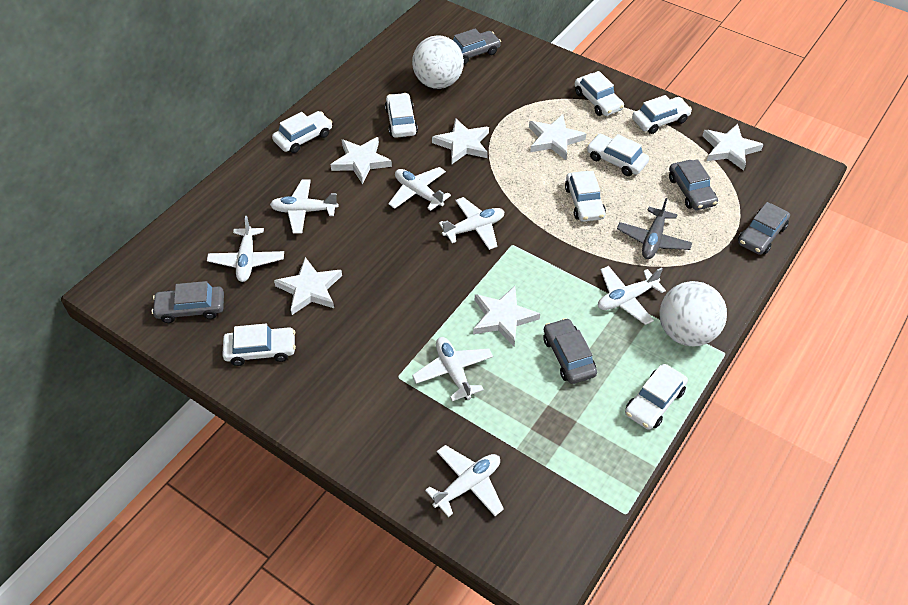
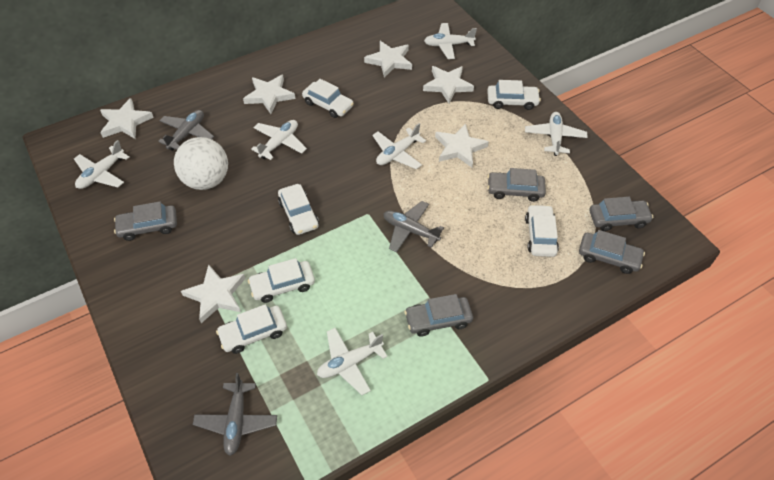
grey plane: 1 -> 3
white ball: 2 -> 1
white car: 8 -> 6
white plane: 7 -> 6

